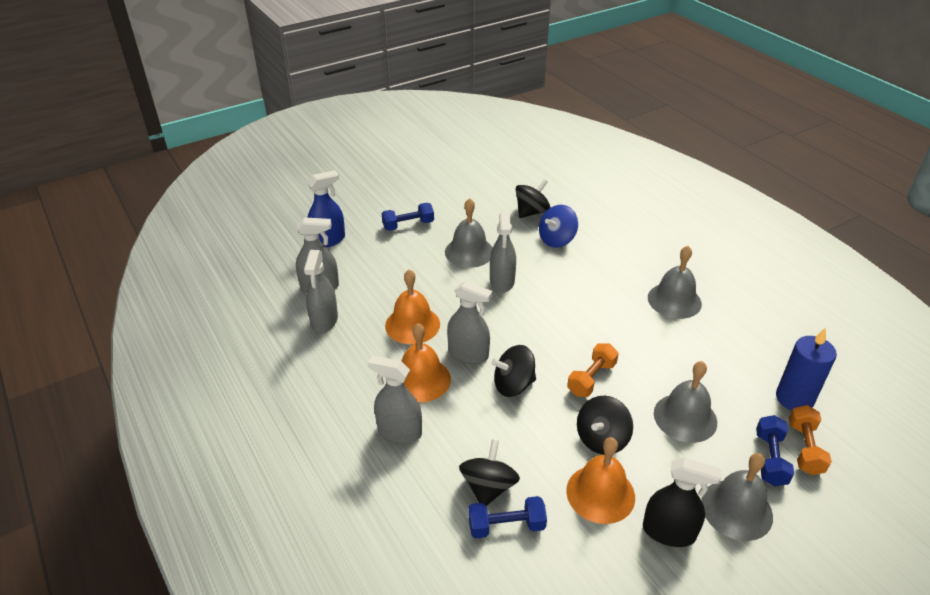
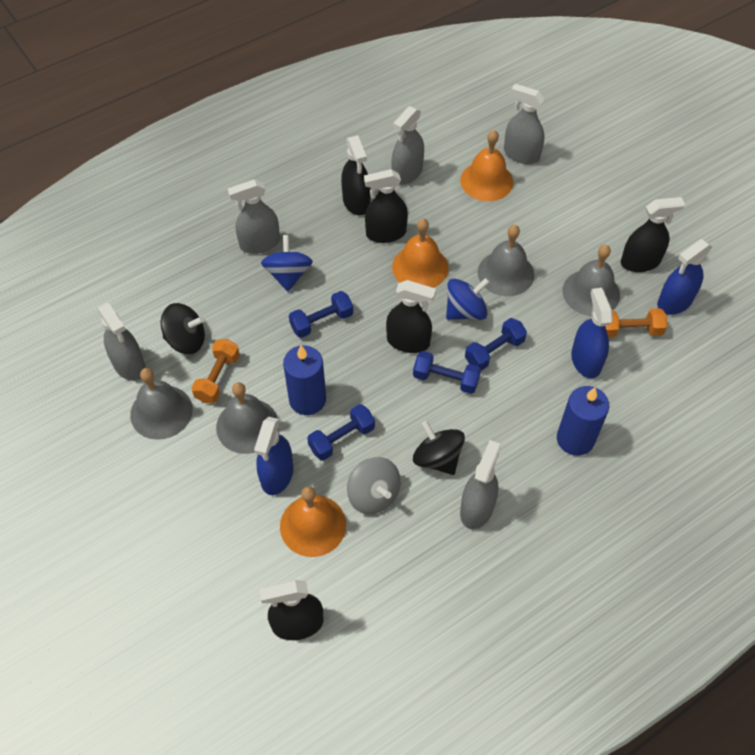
black spinning top: 4 -> 2
black spray bottle: 1 -> 5
blue candle: 1 -> 2
blue dumbbell: 3 -> 4
blue spinning top: 1 -> 2
blue spray bottle: 1 -> 3
grey spinning top: 0 -> 1

